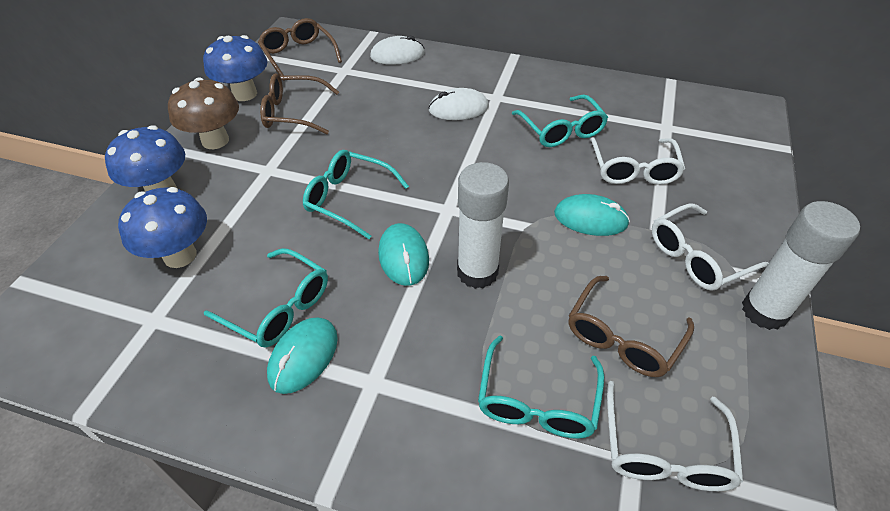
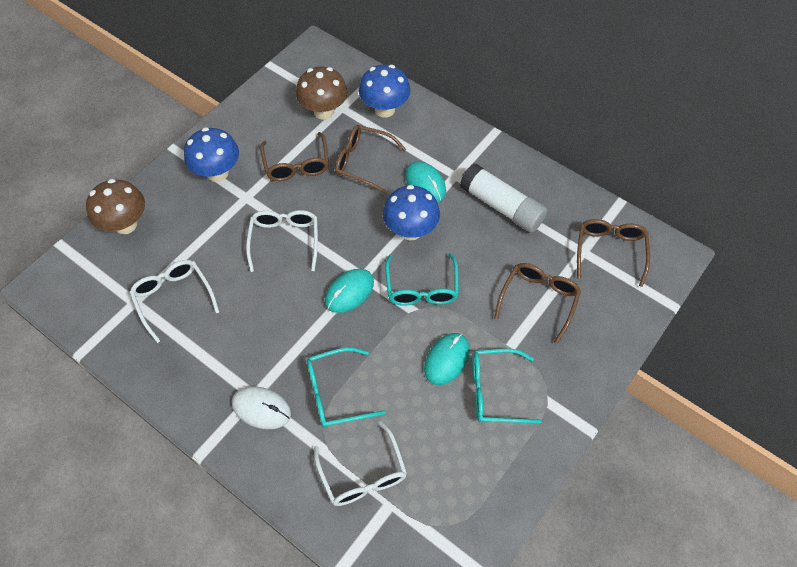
brown glasses: 3 -> 4
brown mushroom: 1 -> 2
turquoise glasses: 4 -> 3
white glue stick: 2 -> 1
white mouse: 2 -> 1

